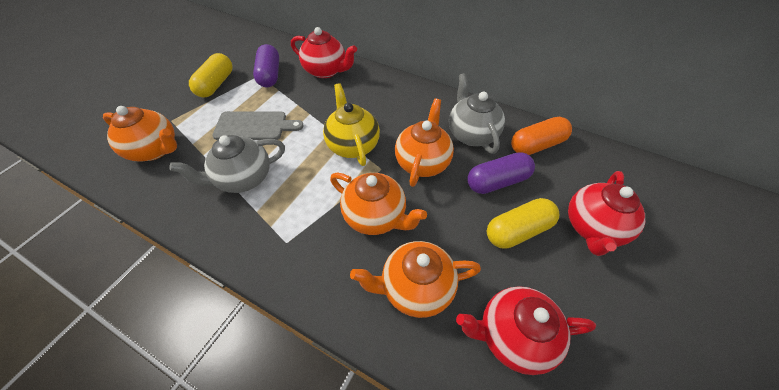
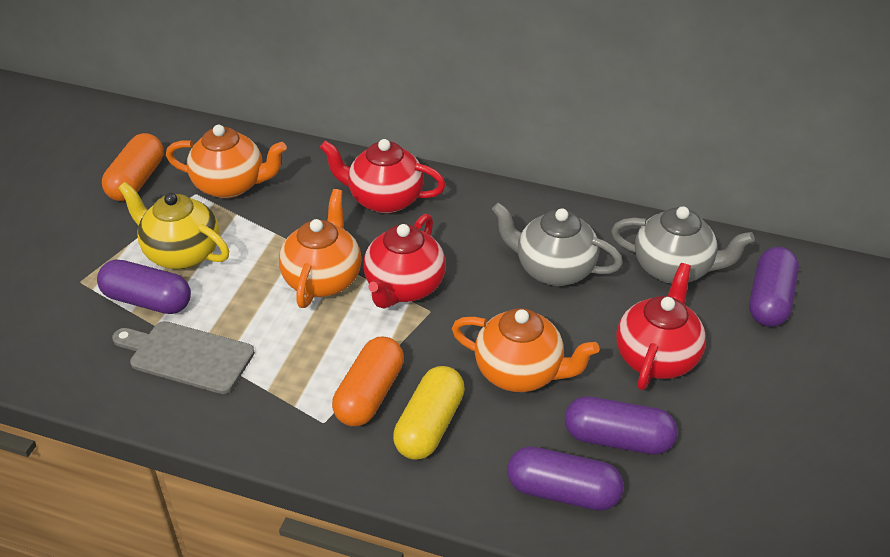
orange capsule: 1 -> 2
orange teapot: 4 -> 3
purple capsule: 2 -> 4
yellow capsule: 2 -> 1

